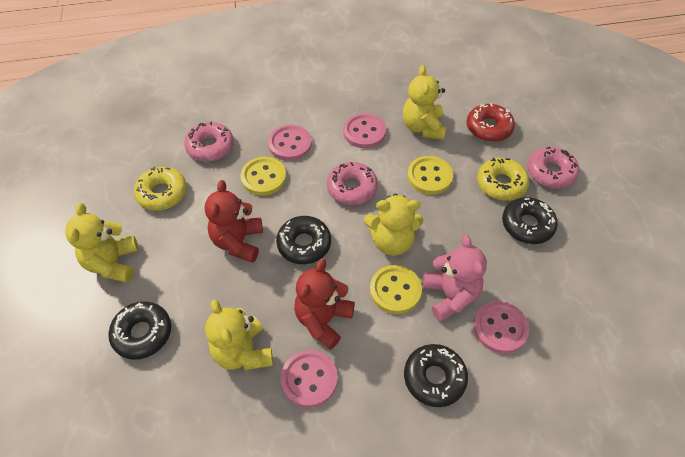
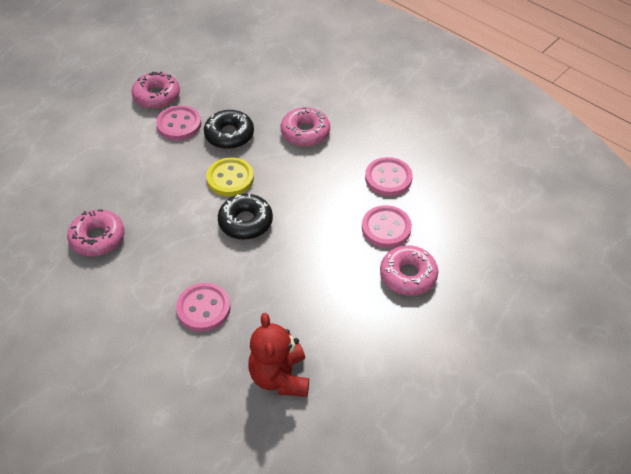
black donut: 4 -> 2
pink donut: 3 -> 4
pink teddy bear: 1 -> 0
red donut: 1 -> 0
red teddy bear: 2 -> 1
yellow button: 3 -> 1
yellow donut: 2 -> 0
yellow teddy bear: 4 -> 0

